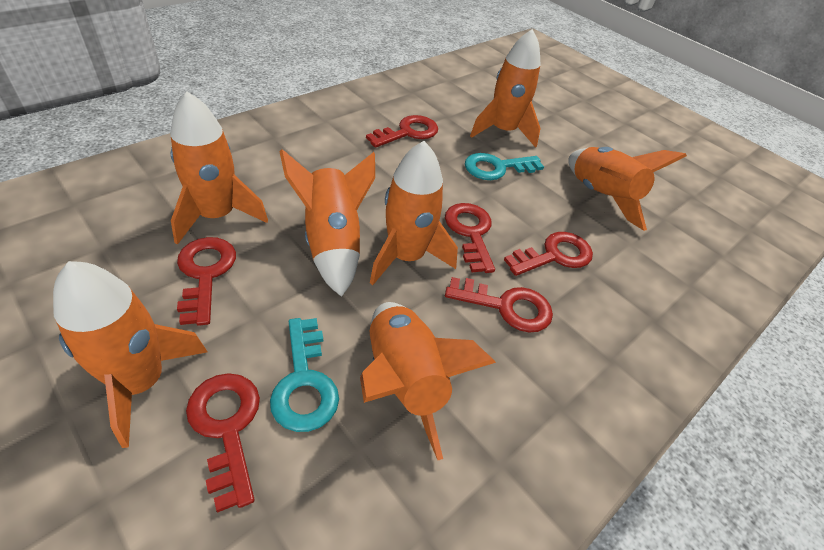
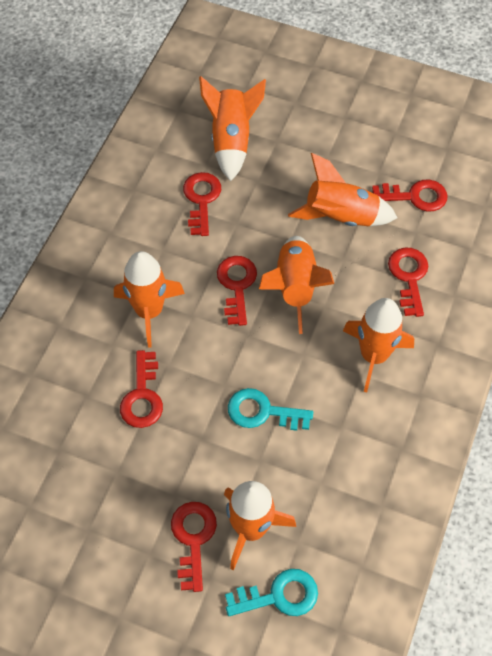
orange rocket: 7 -> 6

